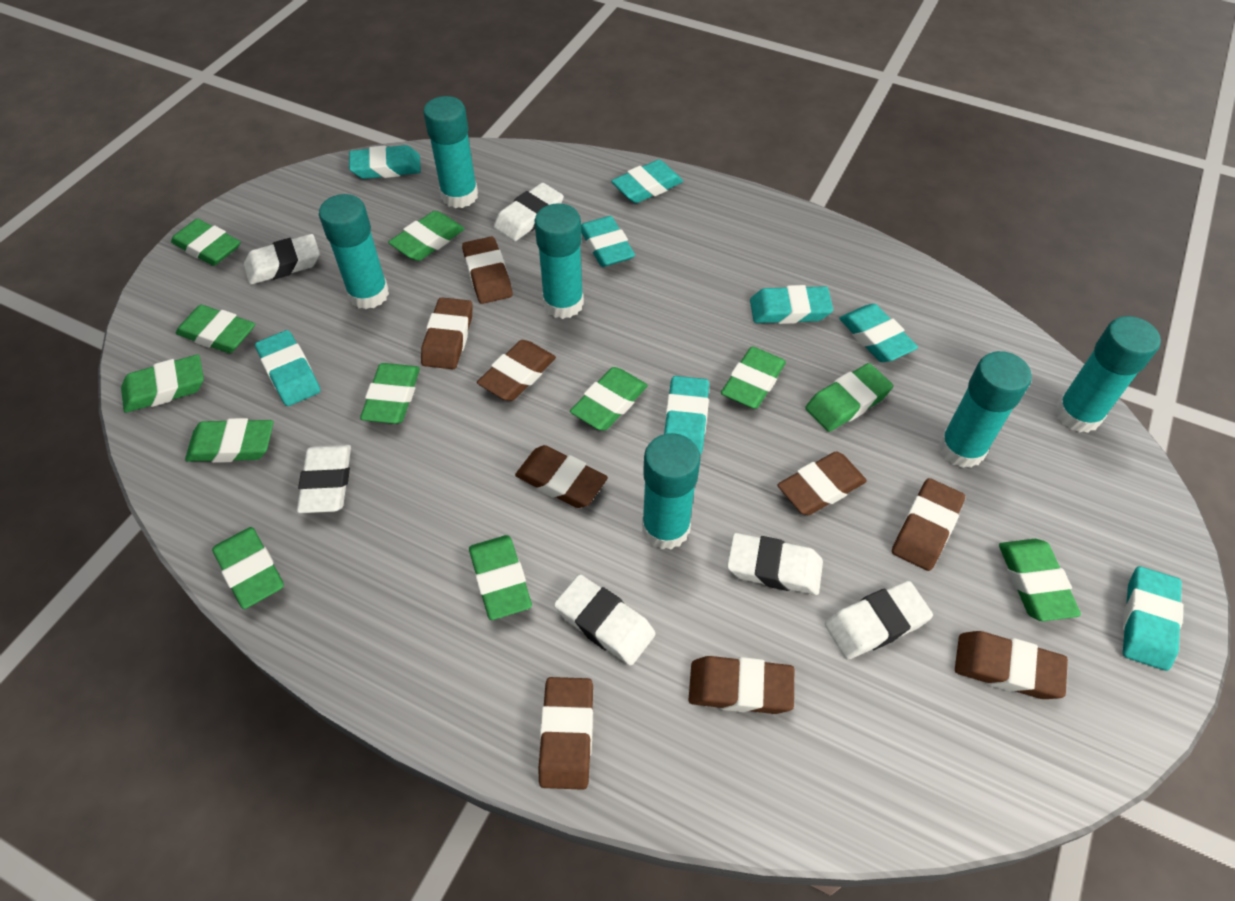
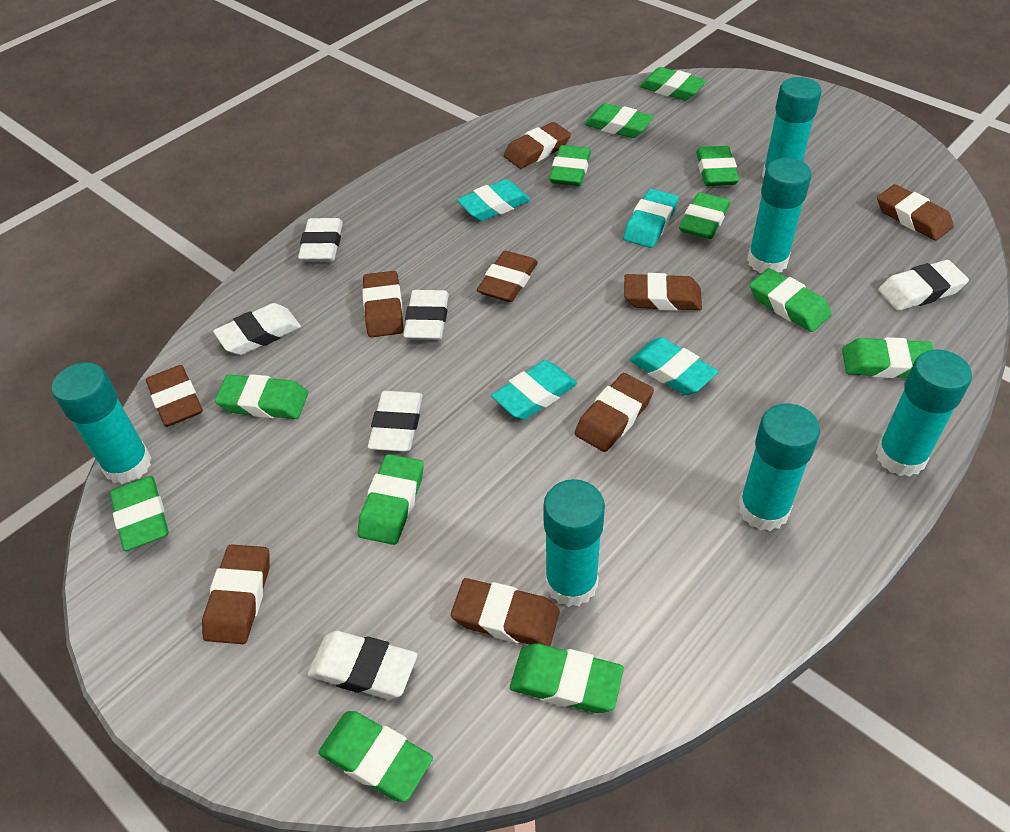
turquoise eraser: 8 -> 4

